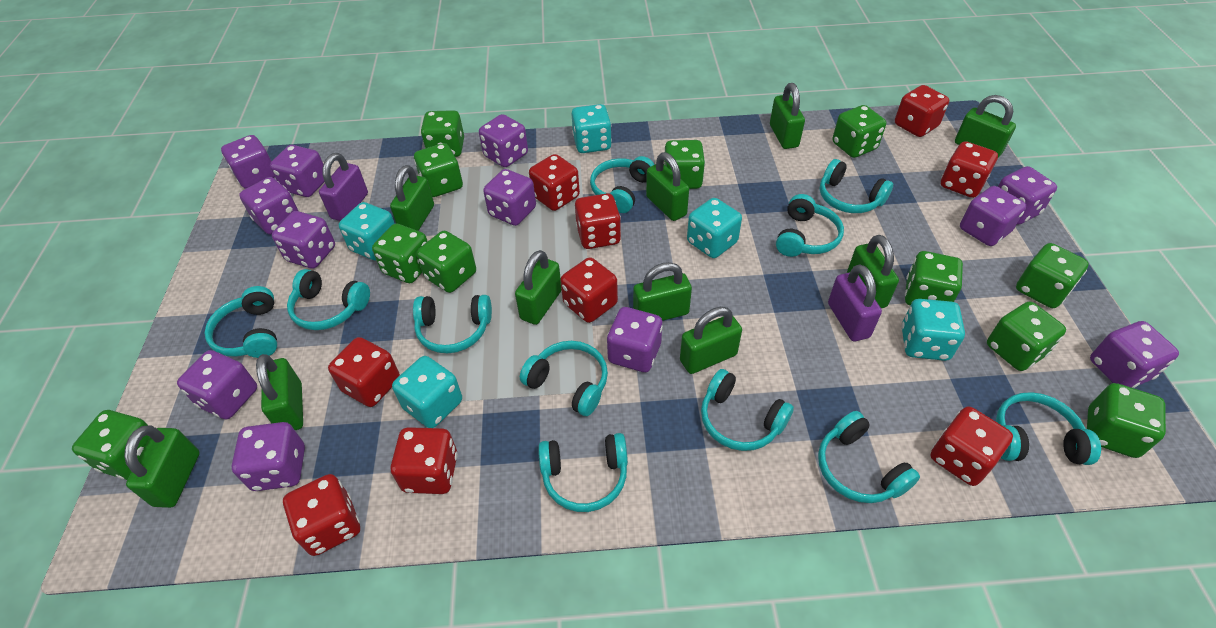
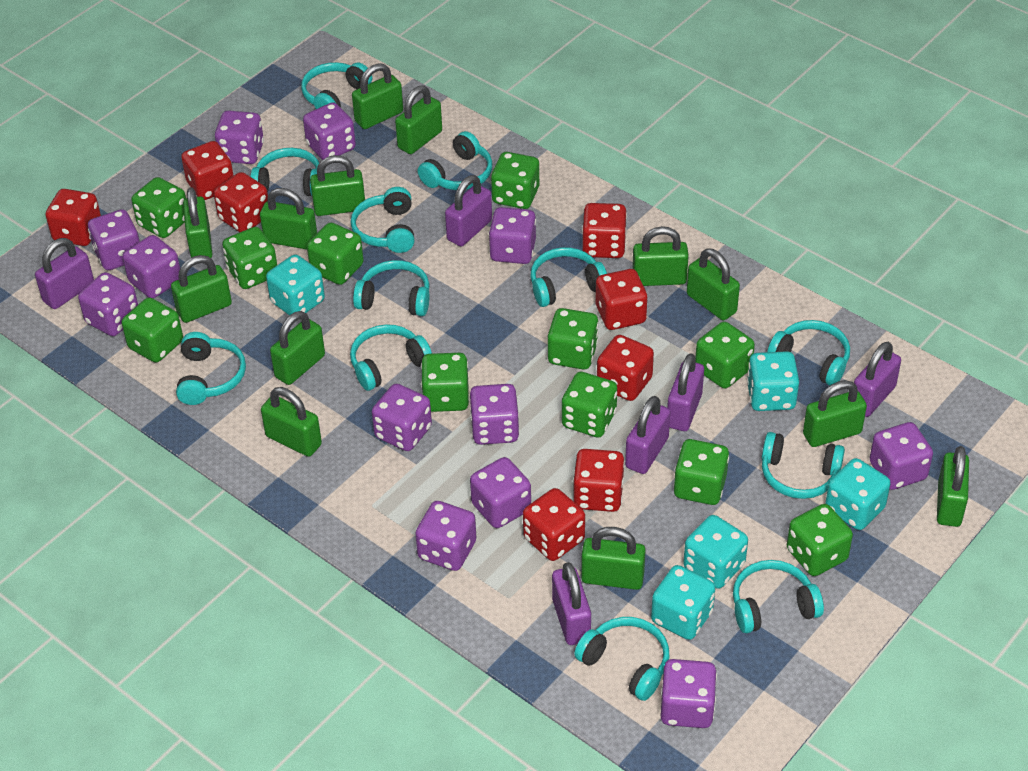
green padlock: 10 -> 13
purple padlock: 2 -> 6
red dice: 9 -> 8
turquoise headphones: 11 -> 12

